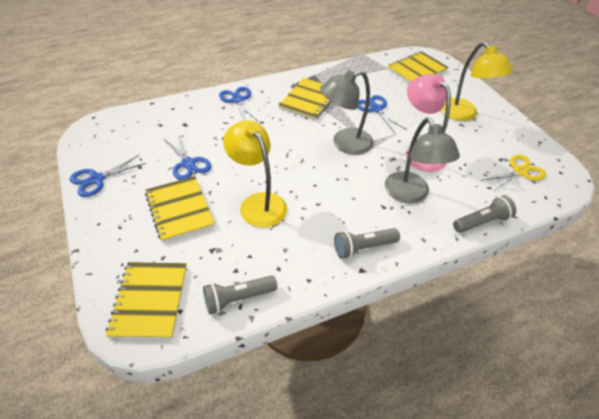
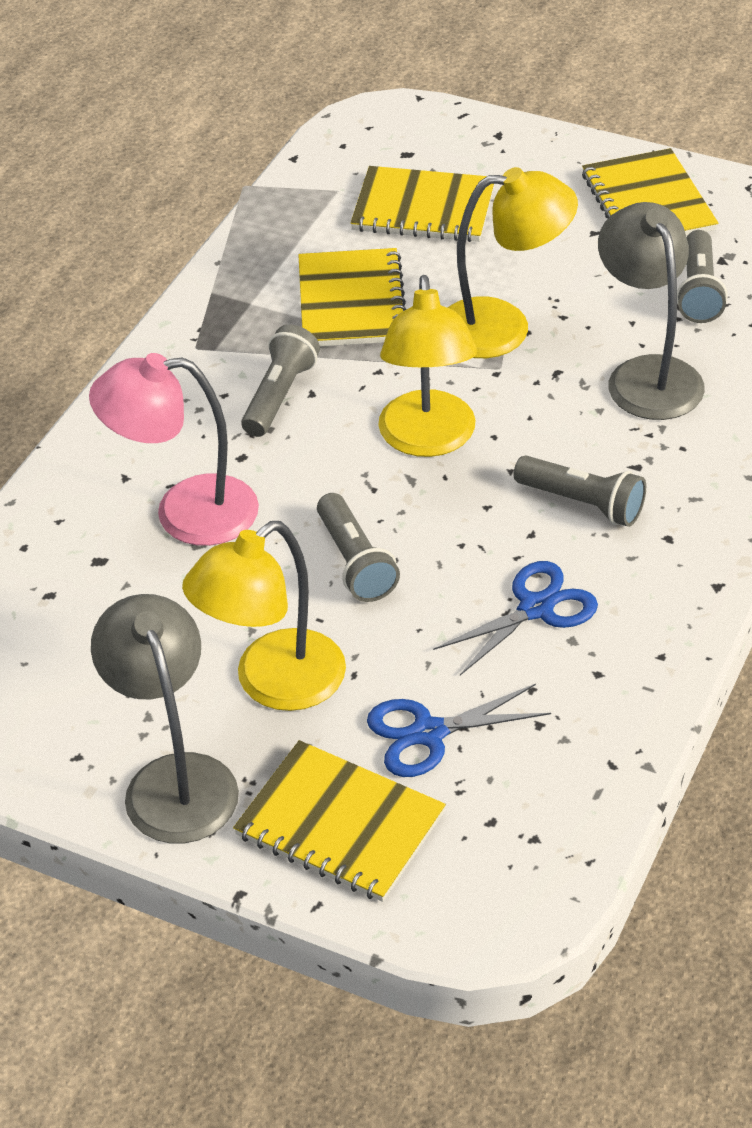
blue scissors: 4 -> 2
grey flashlight: 3 -> 4
yellow lamp: 2 -> 3
yellow scissors: 1 -> 0

